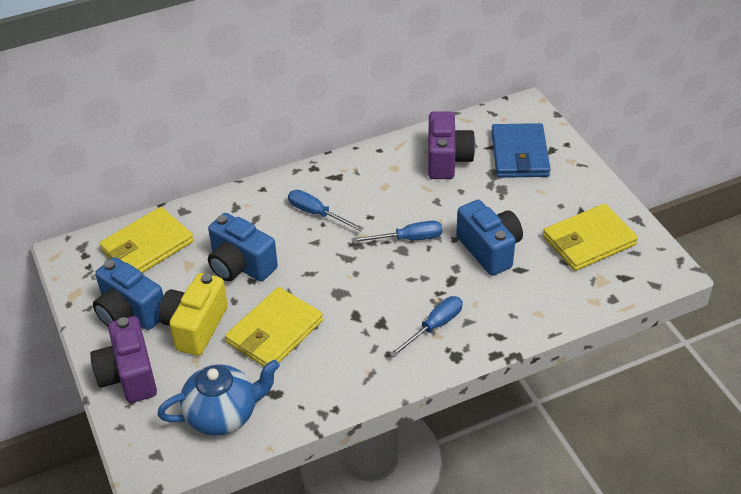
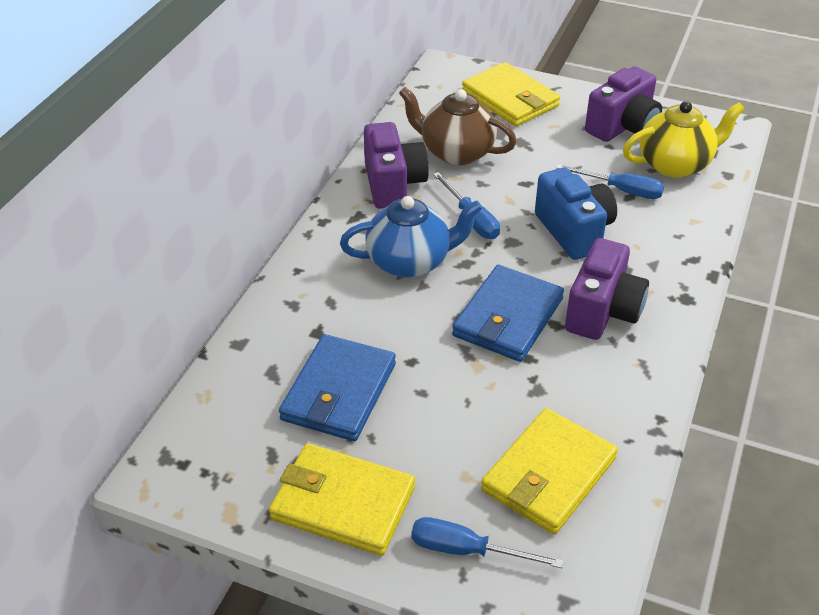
blue camera: 3 -> 1
blue wallet: 1 -> 2
brown teapot: 0 -> 1
purple camera: 2 -> 3
yellow camera: 1 -> 0
yellow teapot: 0 -> 1

